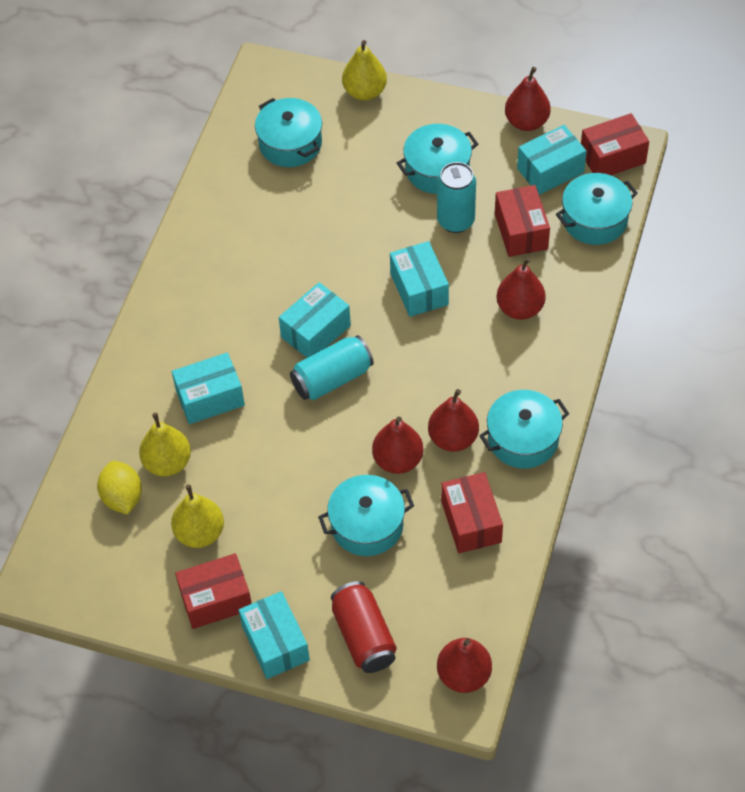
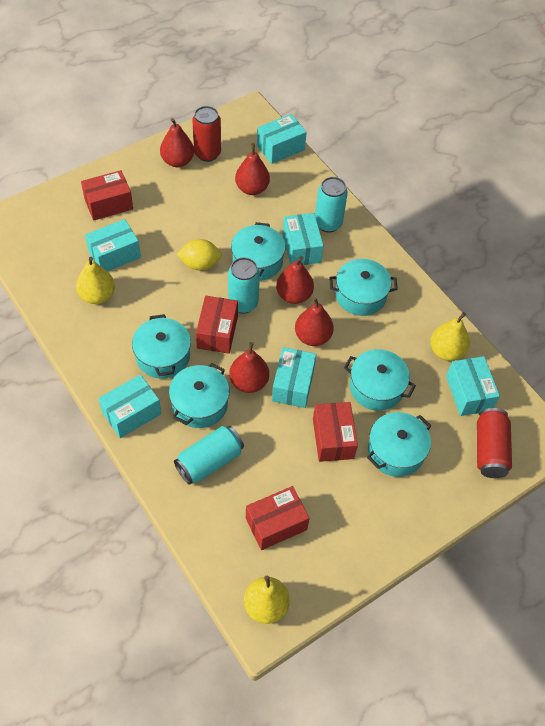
red can: 1 -> 2
turquoise box: 5 -> 6
turquoise can: 2 -> 3
turquoise pot: 5 -> 6

